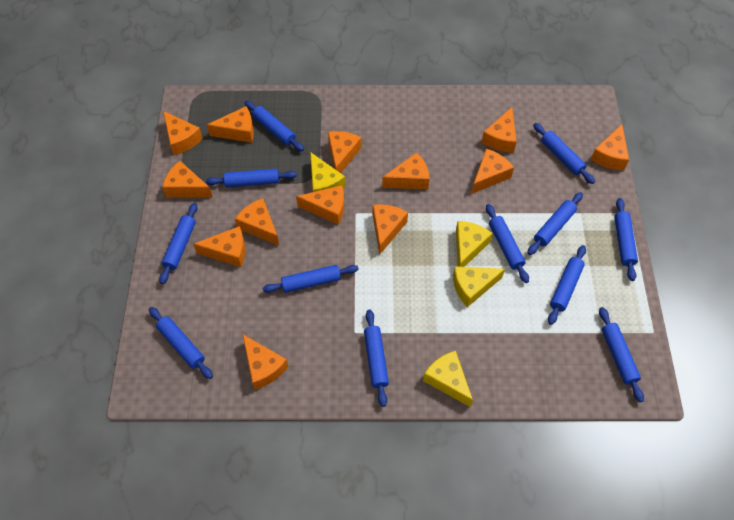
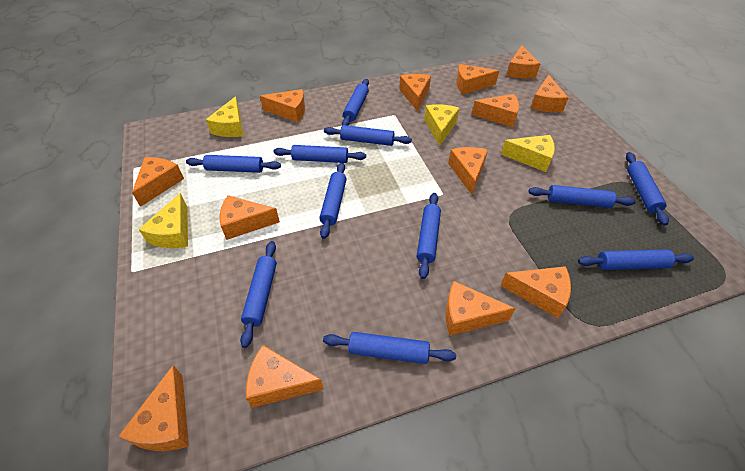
blue rolling pin: 12 -> 11

